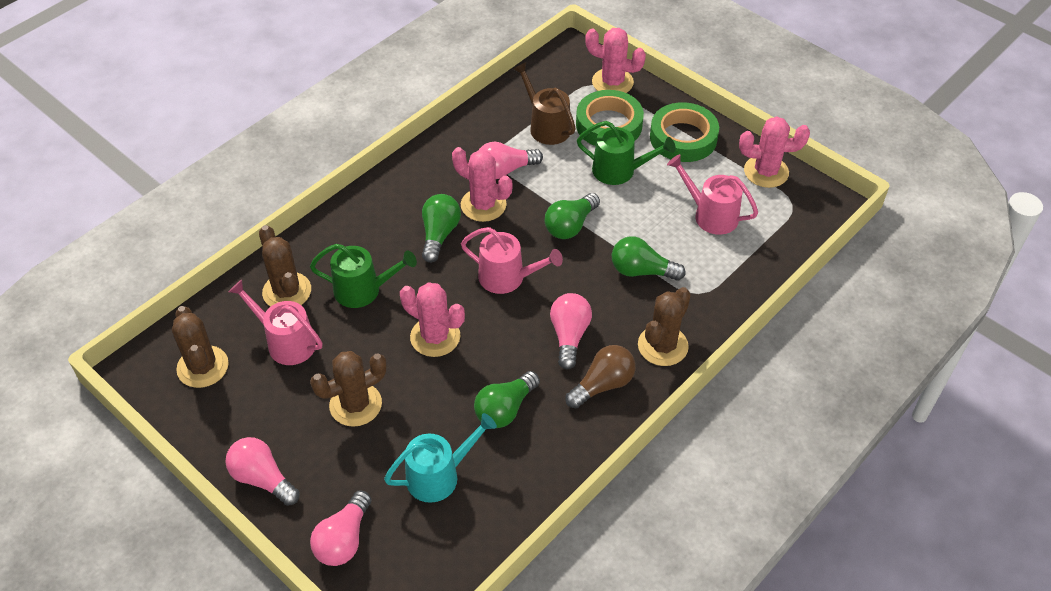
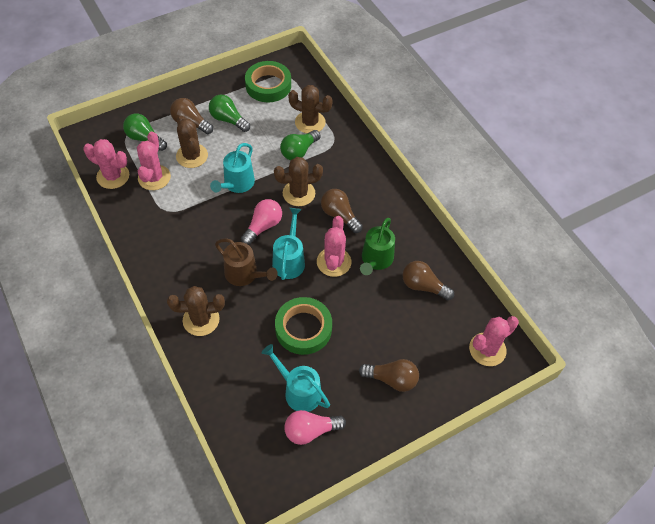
brown light bulb: 1 -> 4
green light bulb: 4 -> 3
green watering can: 2 -> 1
pink light bulb: 4 -> 2
pink watering can: 3 -> 0
turquoise watering can: 1 -> 3

